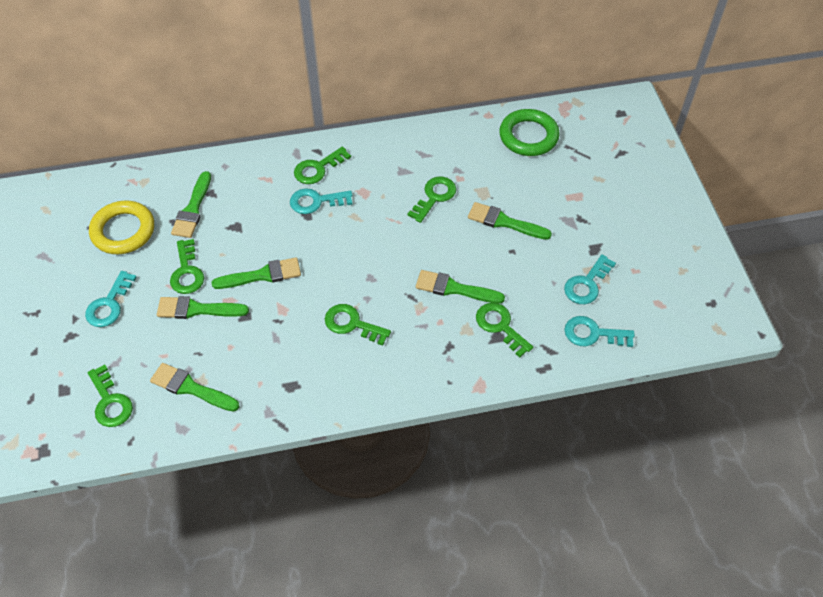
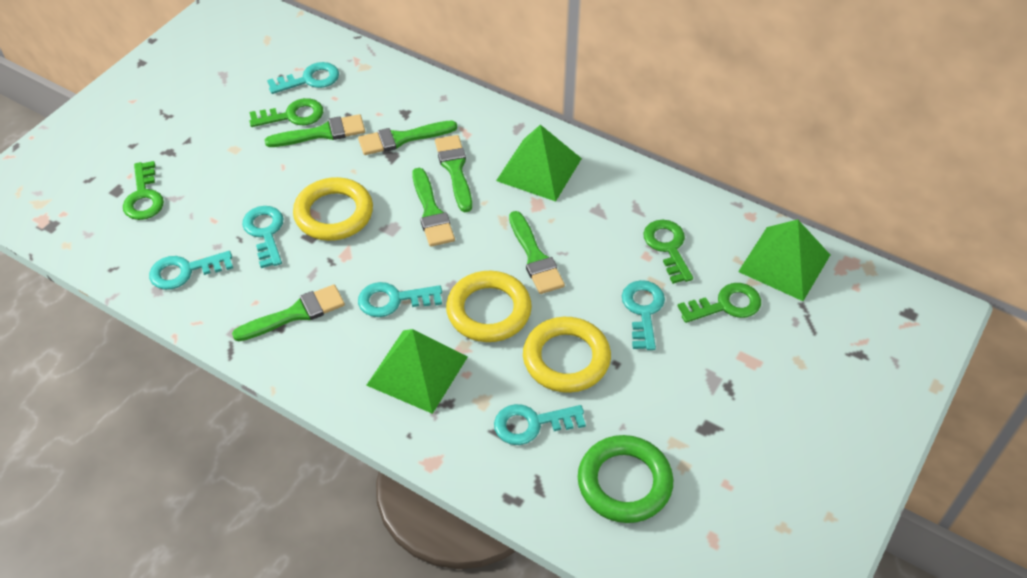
green key: 6 -> 4
green pyramid: 0 -> 3
turquoise key: 4 -> 6
yellow ring: 1 -> 3

